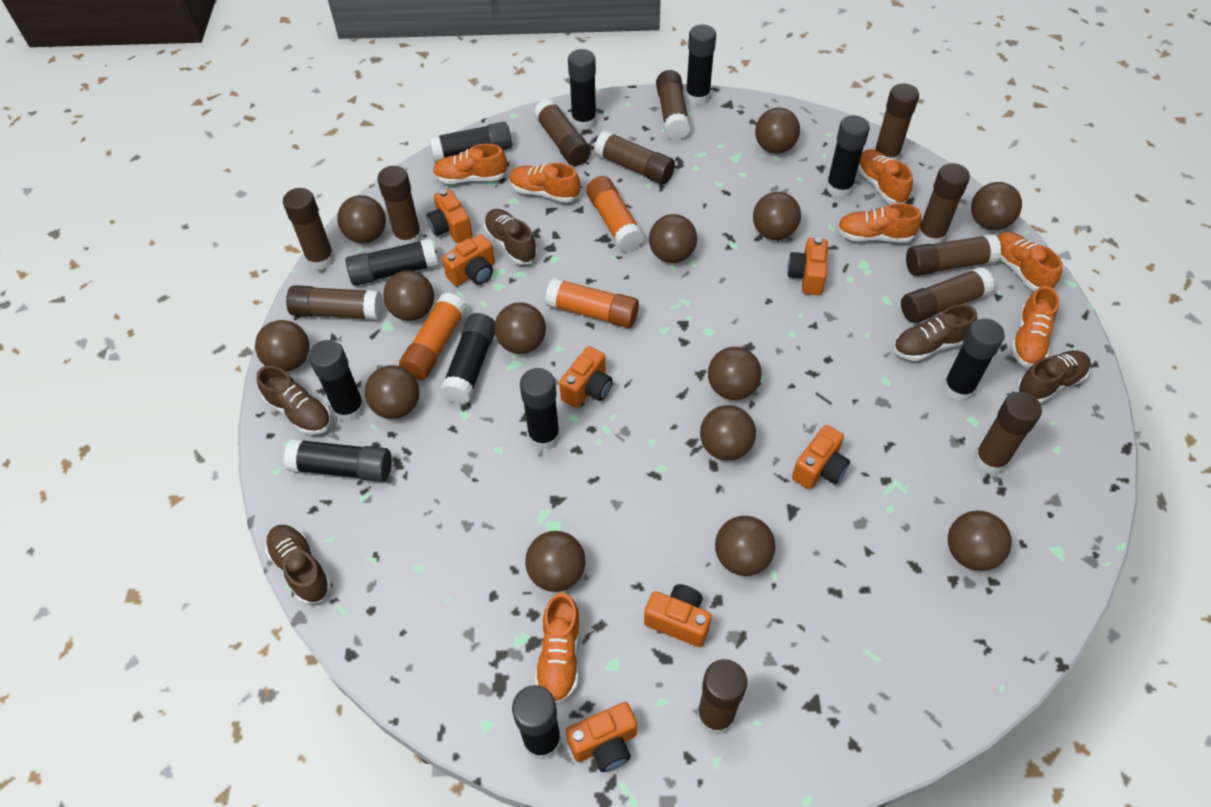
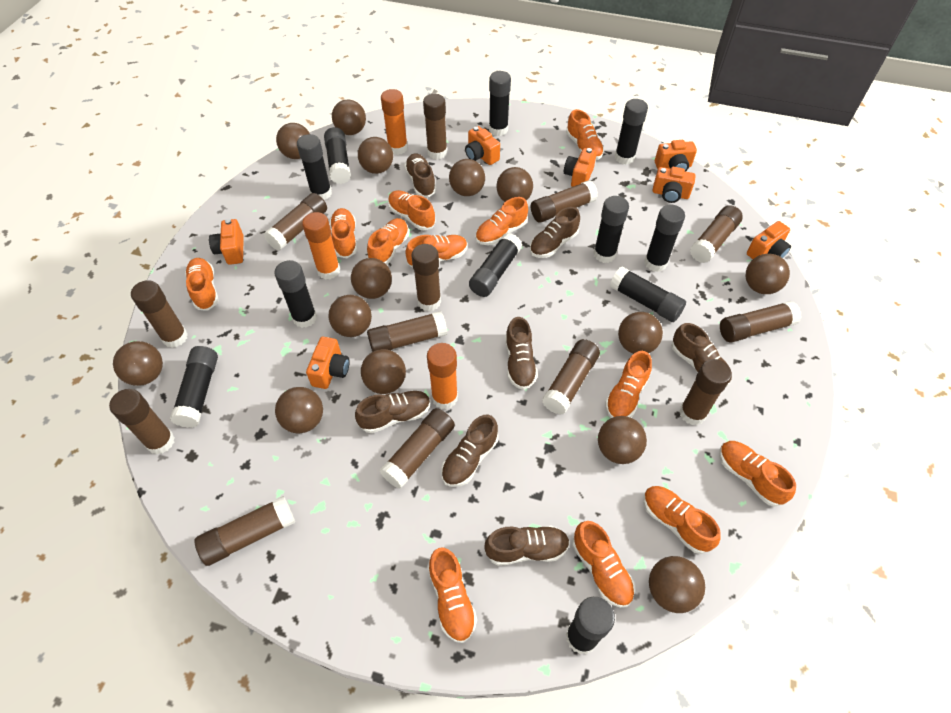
brown glue stick: 12 -> 13
brown shoe: 5 -> 7
orange shoe: 7 -> 12

